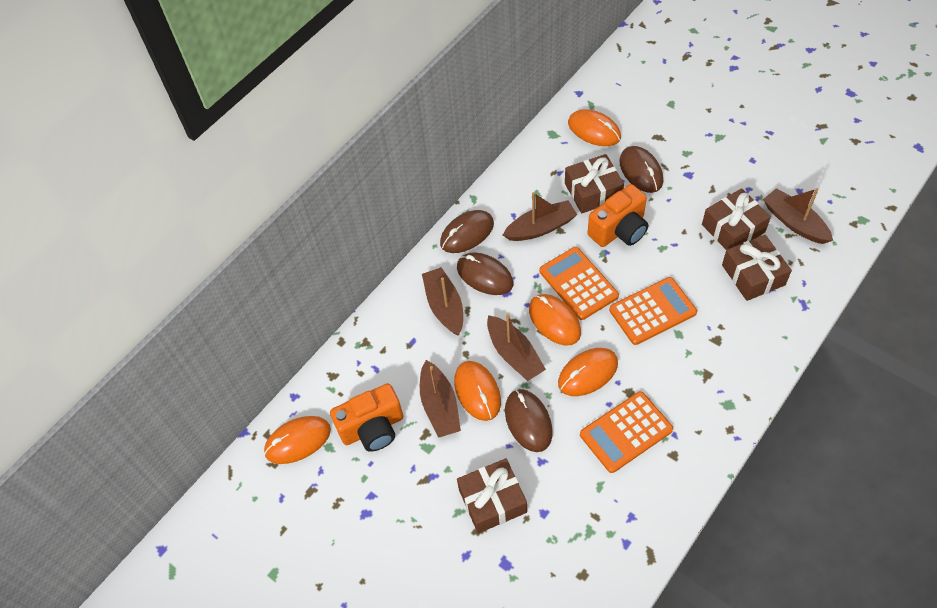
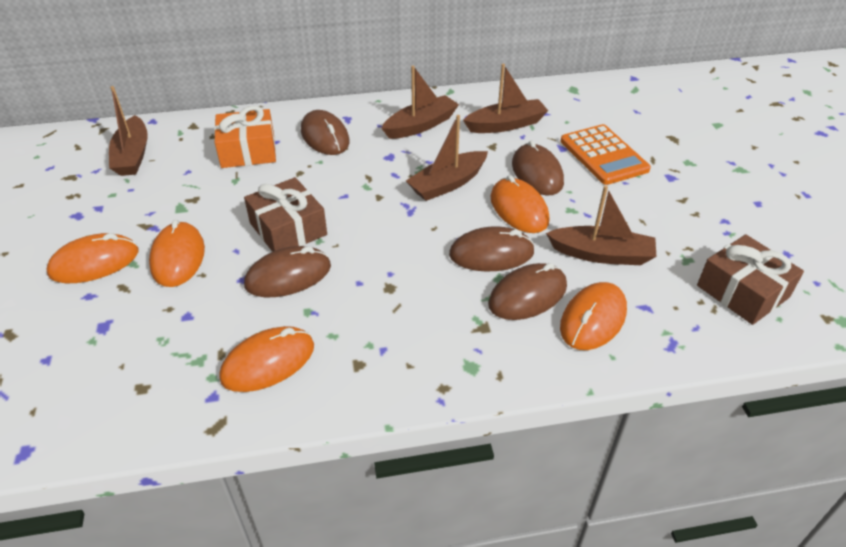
brown gift: 4 -> 2
brown mouse: 4 -> 5
orange calculator: 3 -> 1
orange camera: 2 -> 0
orange gift: 0 -> 1

